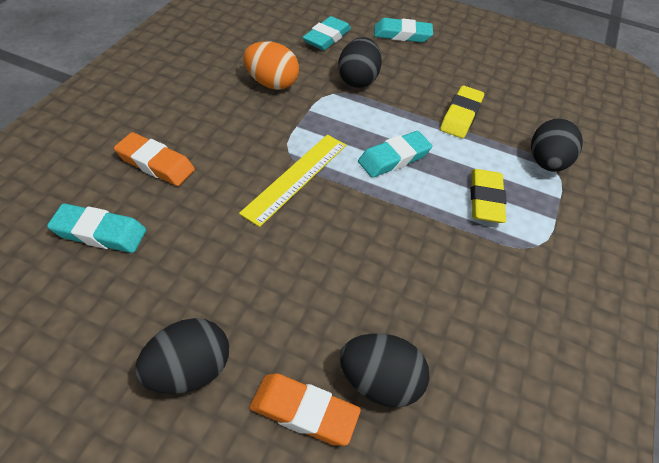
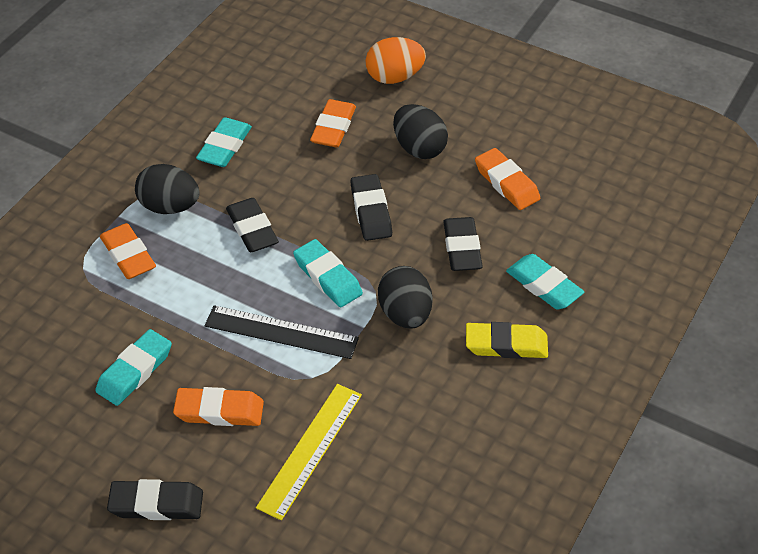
black egg: 4 -> 3
black eraser: 0 -> 4
black ruler: 0 -> 1
orange eraser: 2 -> 4
yellow eraser: 2 -> 1

